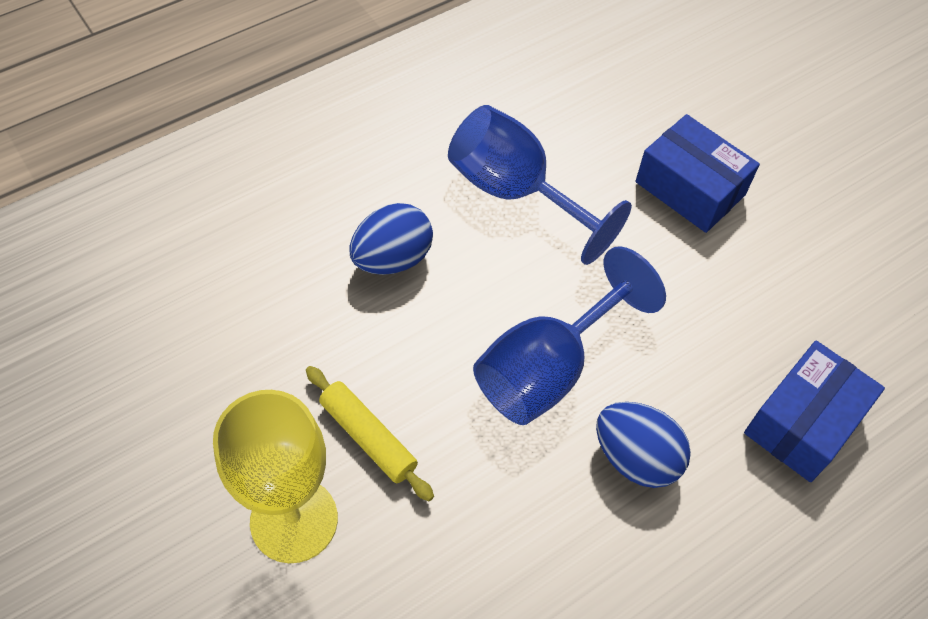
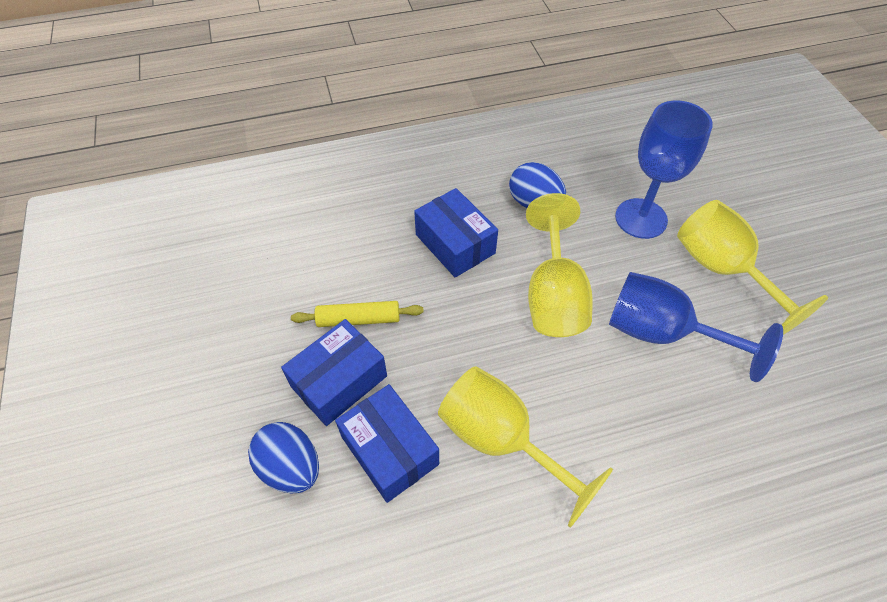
blue box: 2 -> 3
yellow goblet: 1 -> 3

